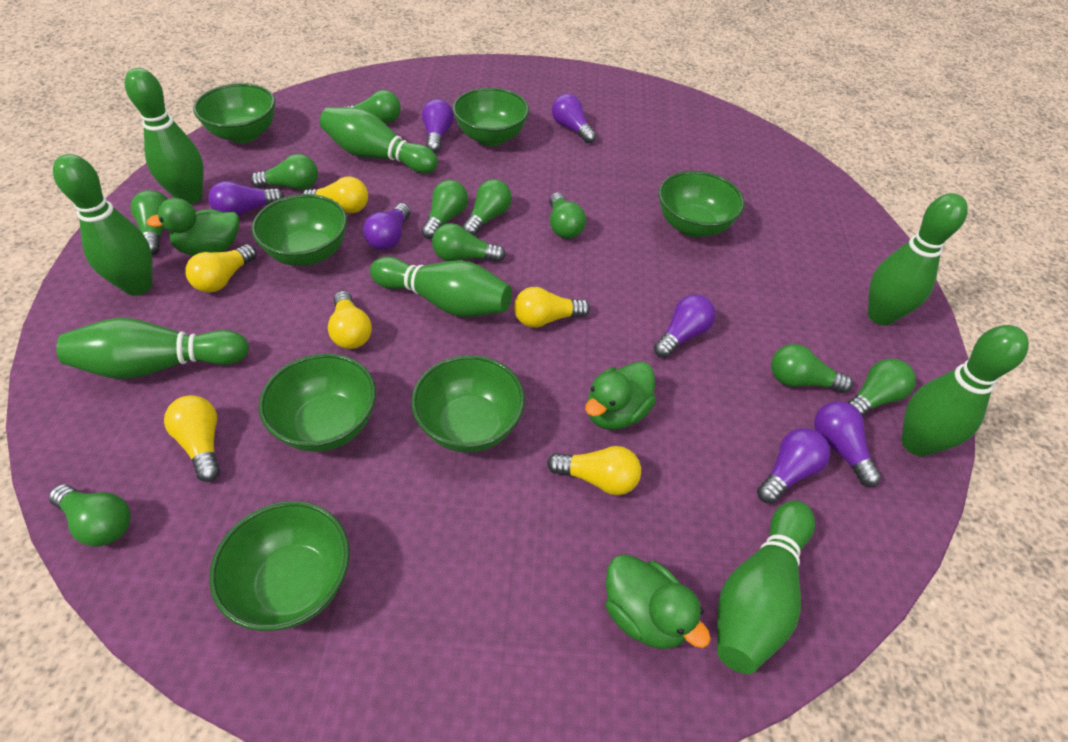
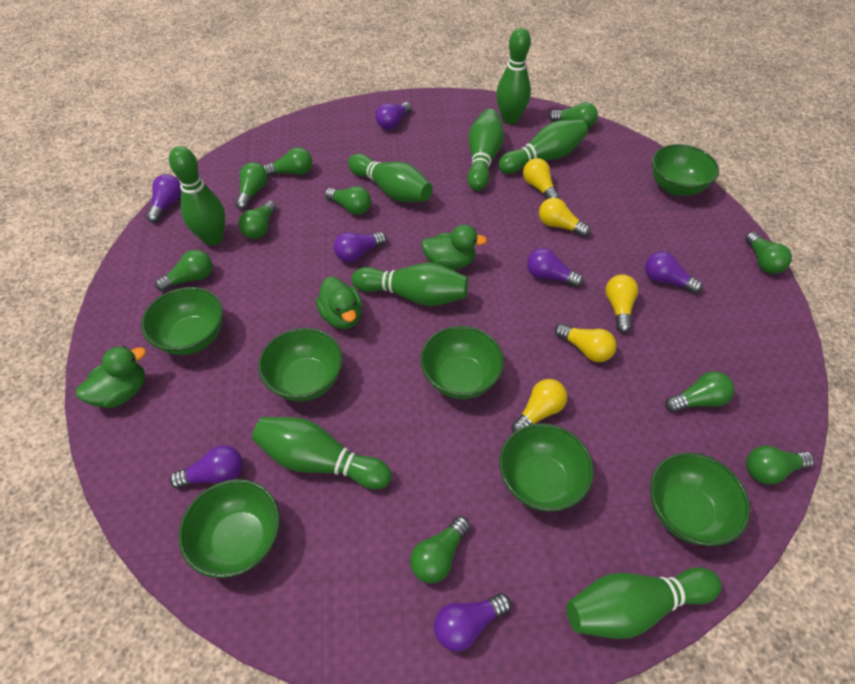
yellow light bulb: 6 -> 5

